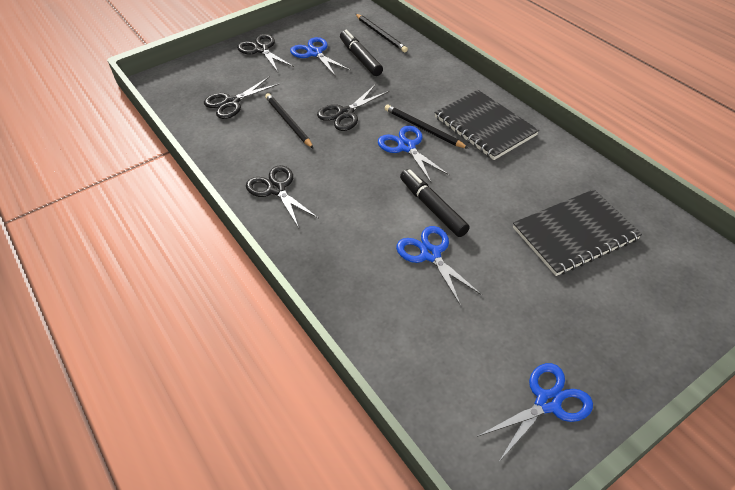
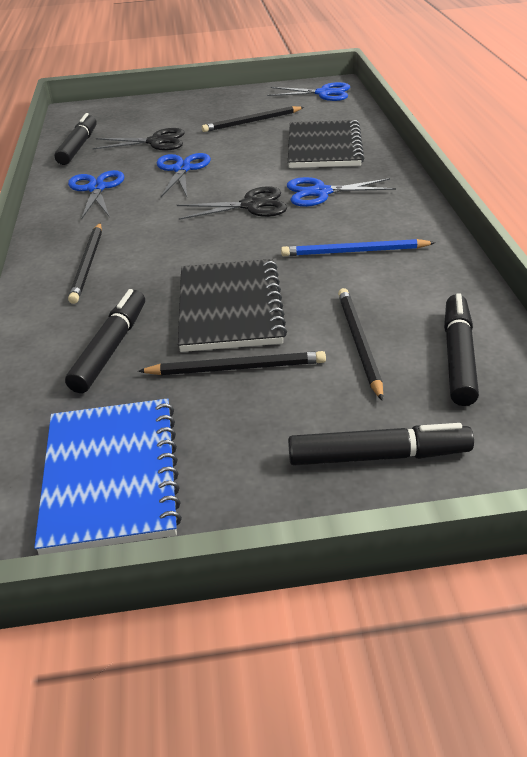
black marker: 2 -> 4
black pencil: 3 -> 4
black scissors: 4 -> 2
blue notebook: 0 -> 1
blue pencil: 0 -> 1

